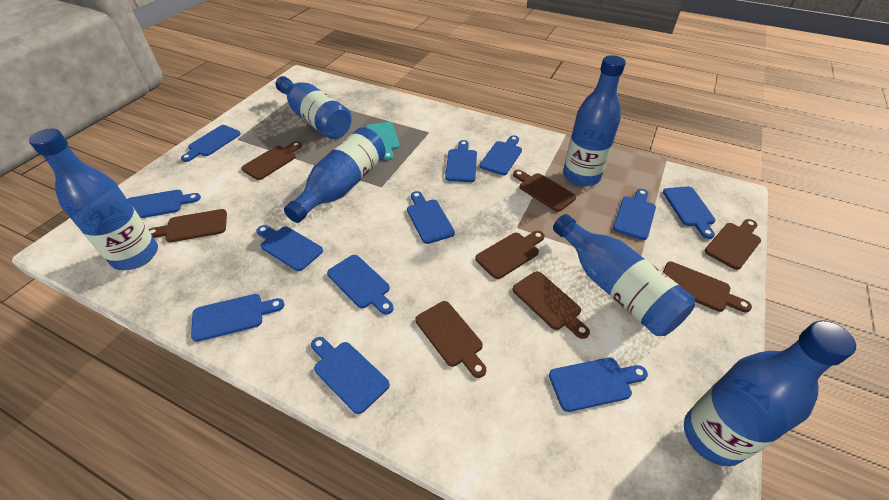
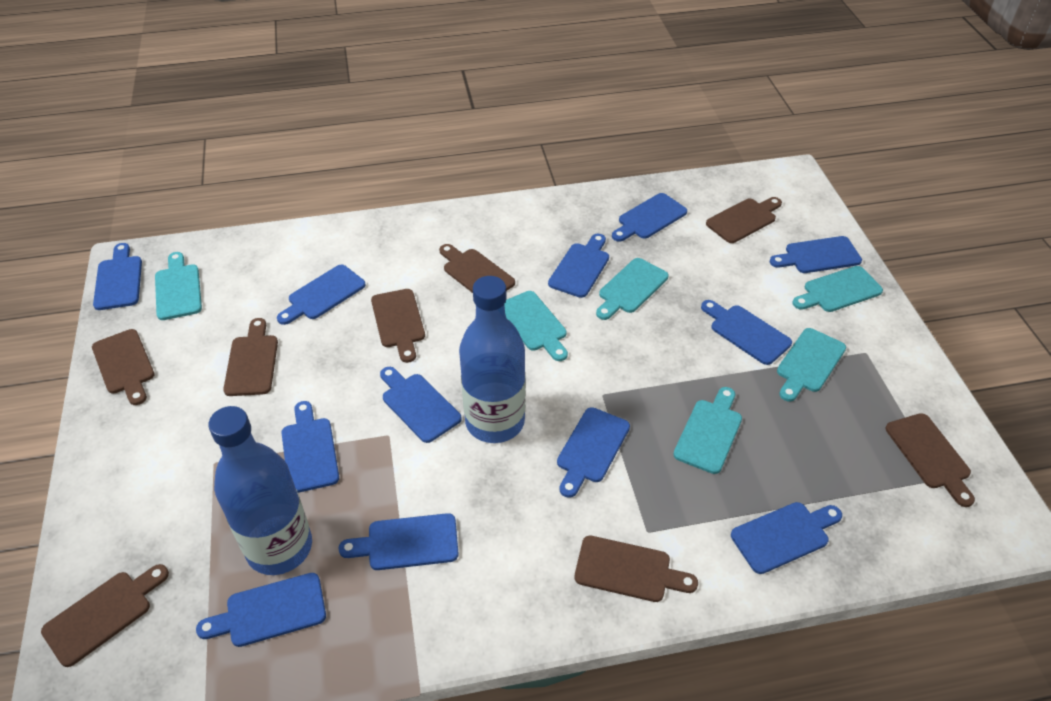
blue bottle: 6 -> 2
turquoise cutting board: 1 -> 6

